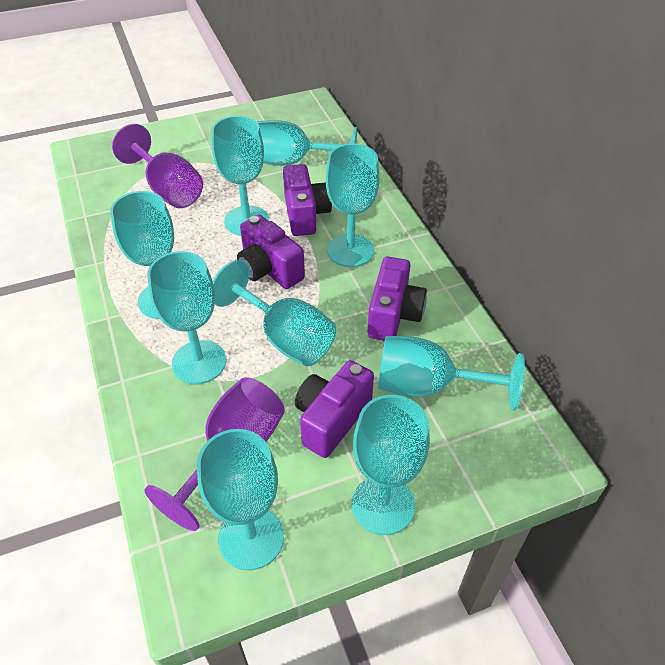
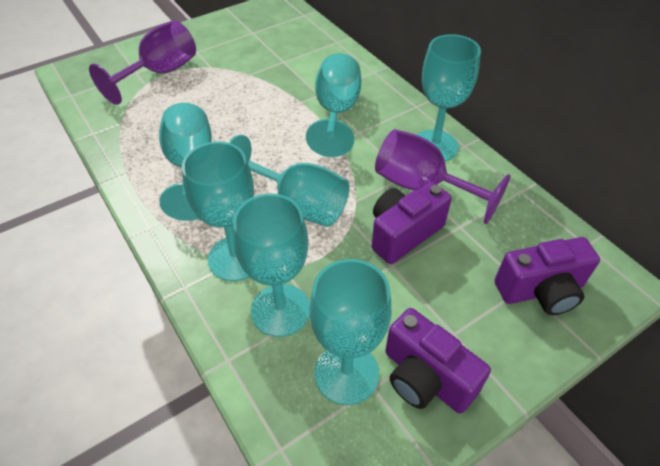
purple camera: 4 -> 3
turquoise goblet: 9 -> 7

